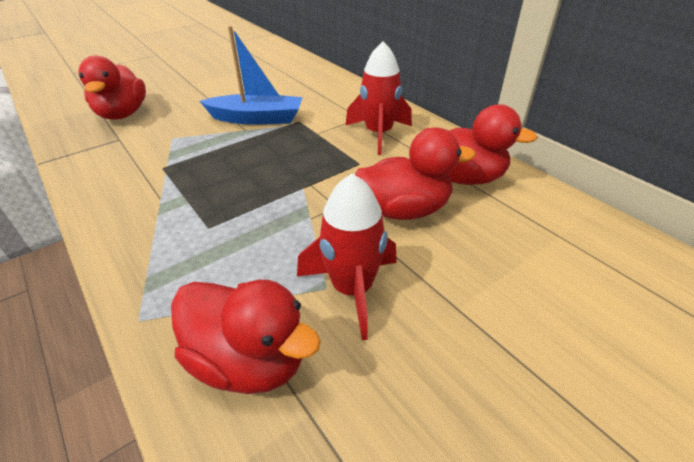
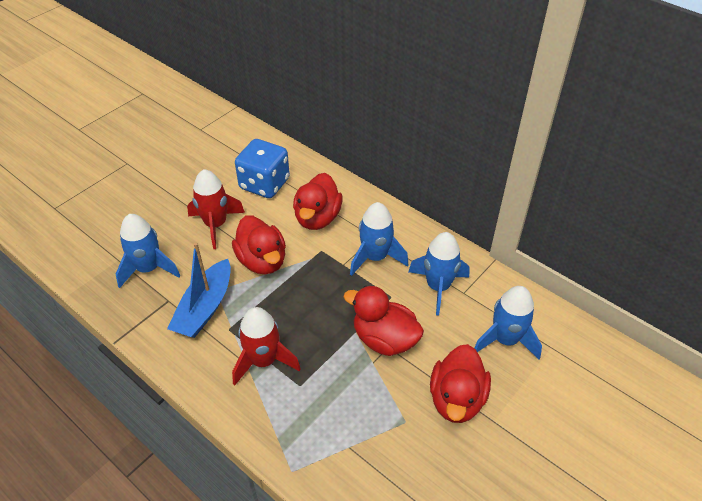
blue dice: 0 -> 1
blue rocket: 0 -> 4

